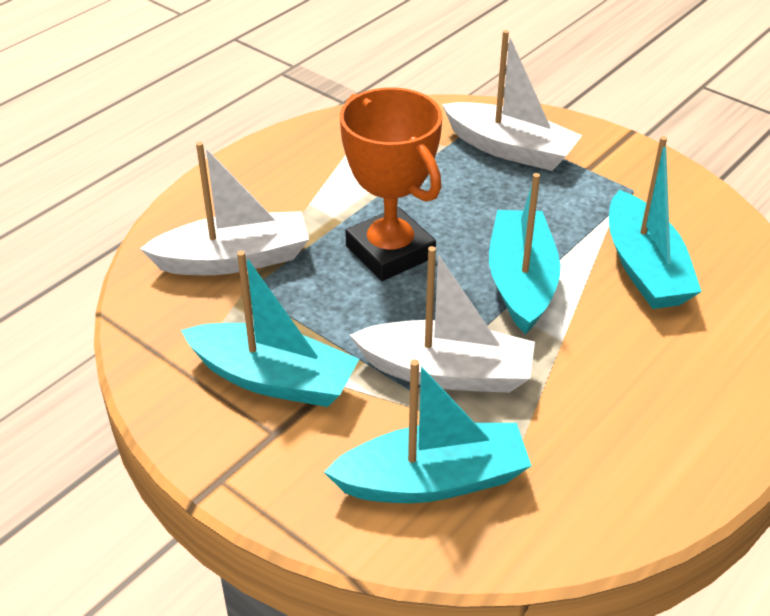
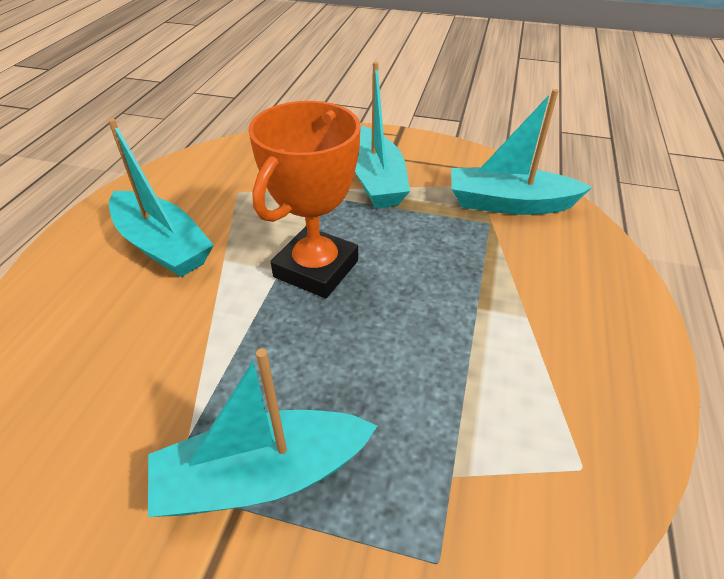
white boat: 3 -> 0

